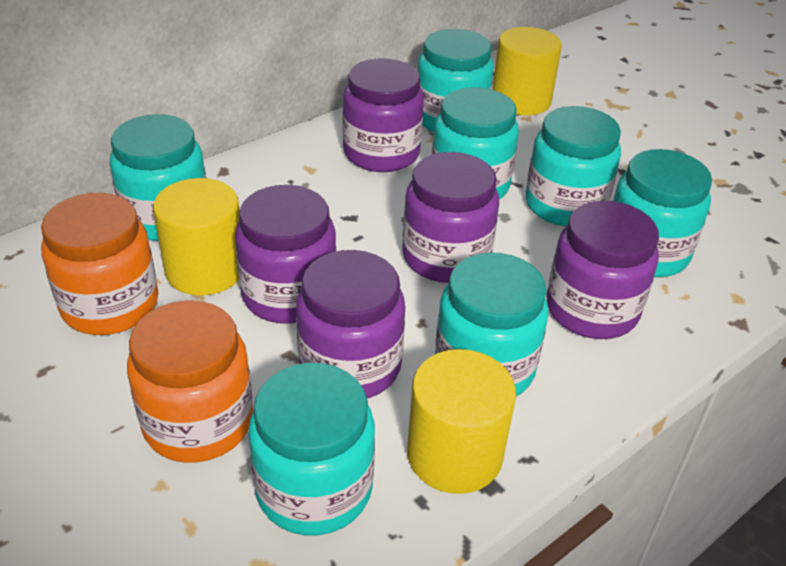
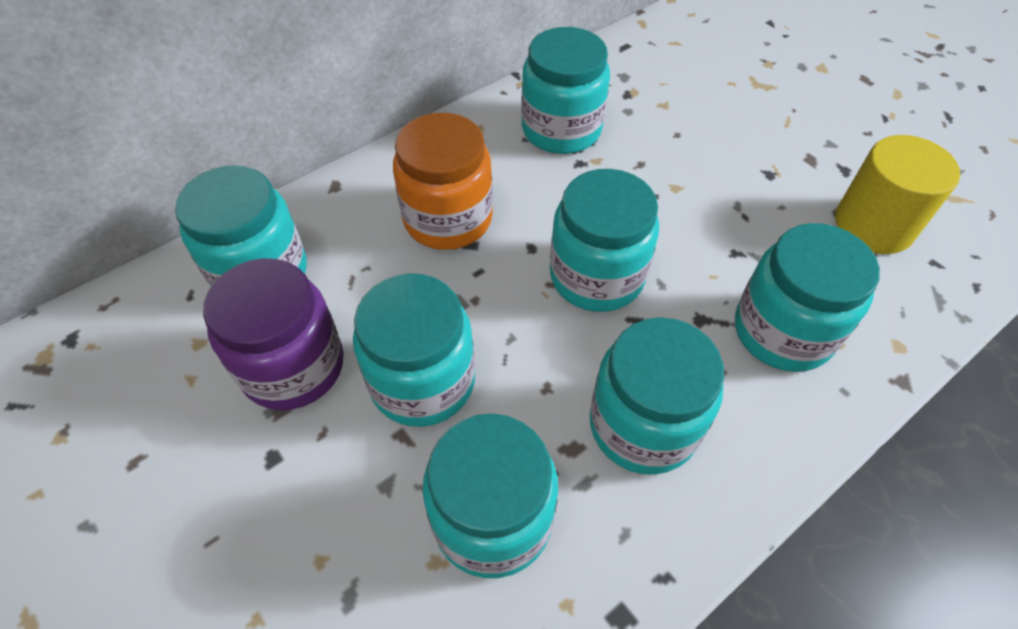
orange jar: 2 -> 1
purple jar: 5 -> 1
yellow cylinder: 3 -> 1

